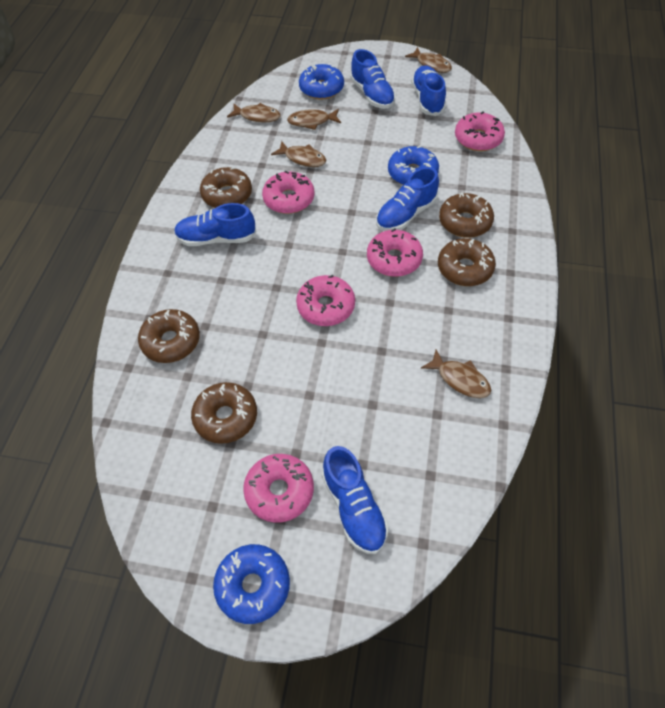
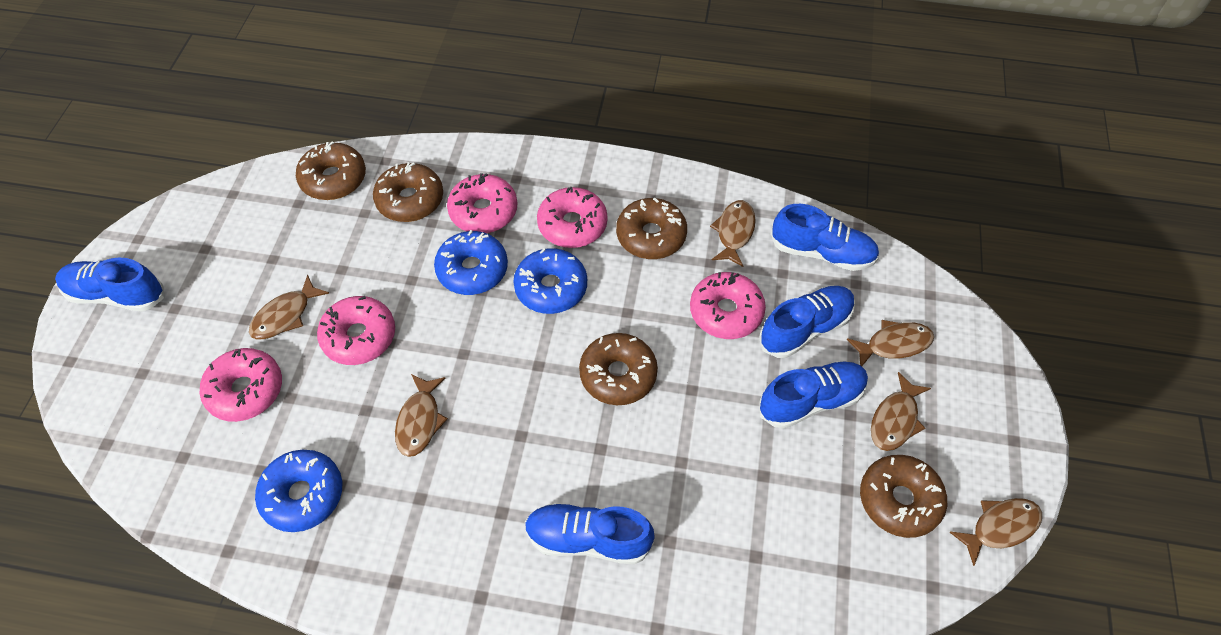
brown fish: 5 -> 6

